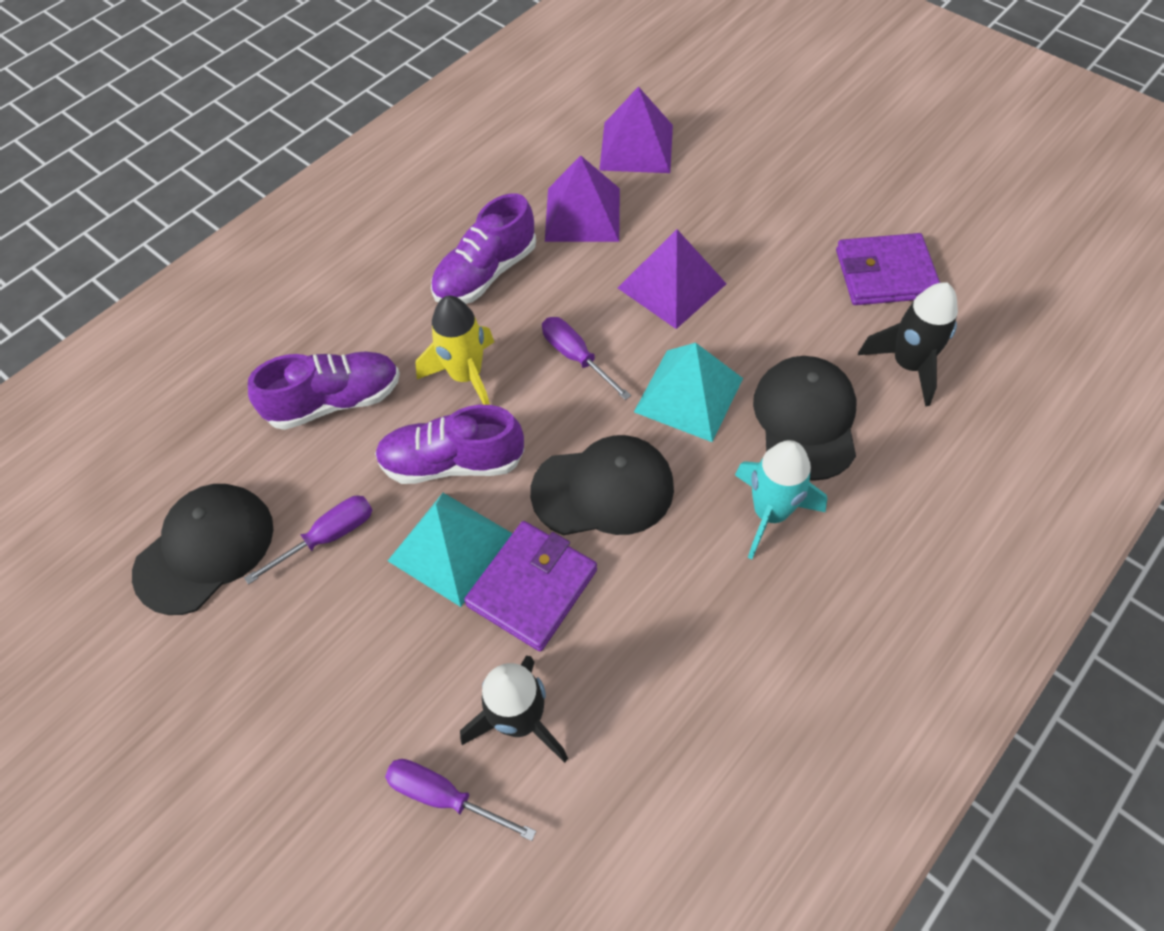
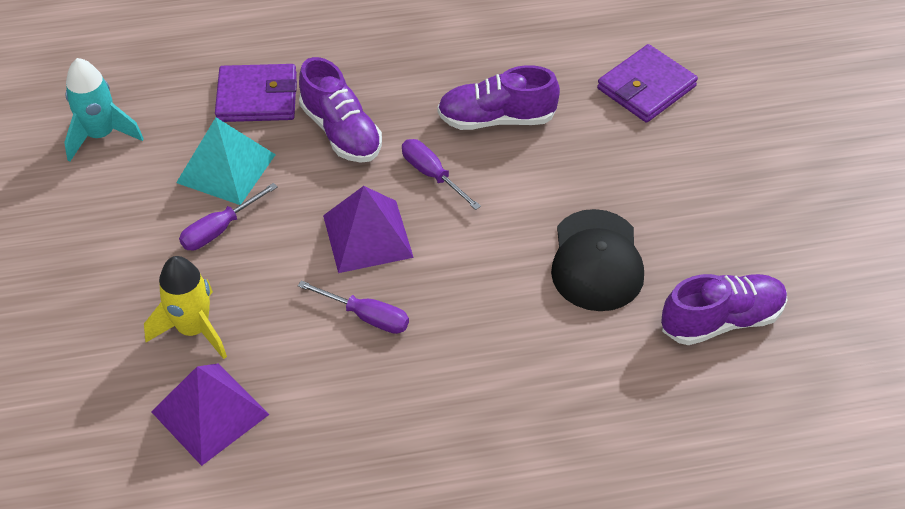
black cap: 3 -> 1
black rocket: 2 -> 0
purple pyramid: 3 -> 2
turquoise pyramid: 2 -> 1

